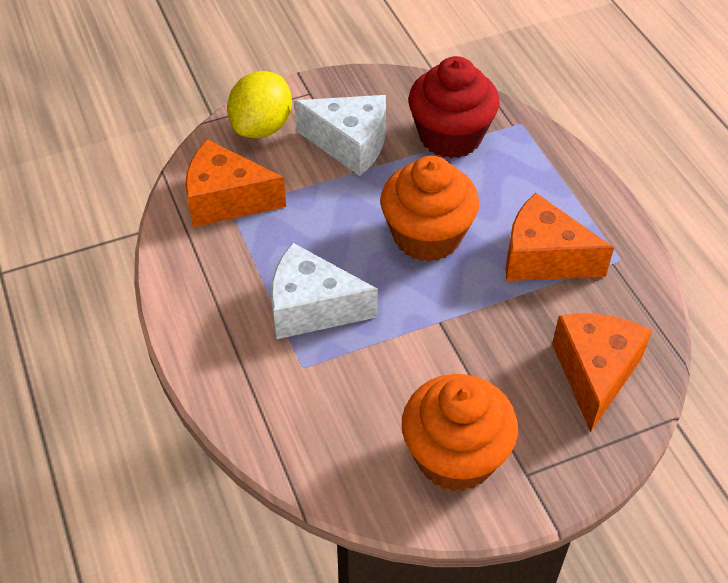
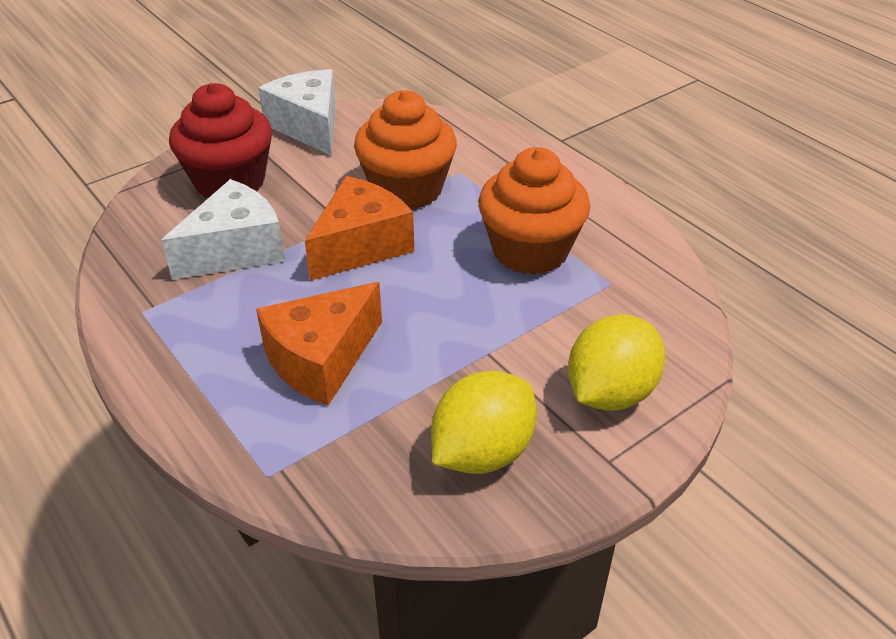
orange cheese: 3 -> 2
yellow lemon: 1 -> 2

